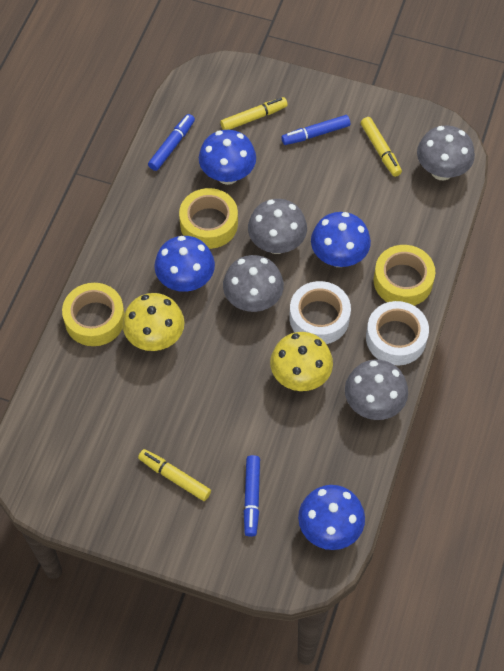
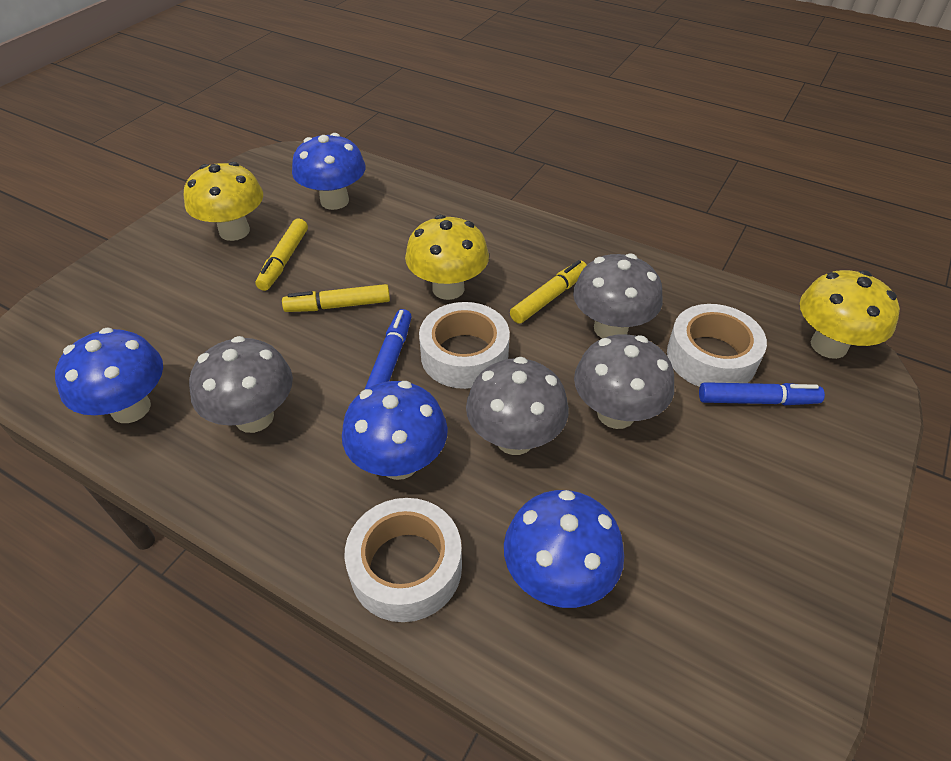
blue marker: 3 -> 2
white tape: 2 -> 3
yellow mushroom: 2 -> 3
yellow tape: 3 -> 0

